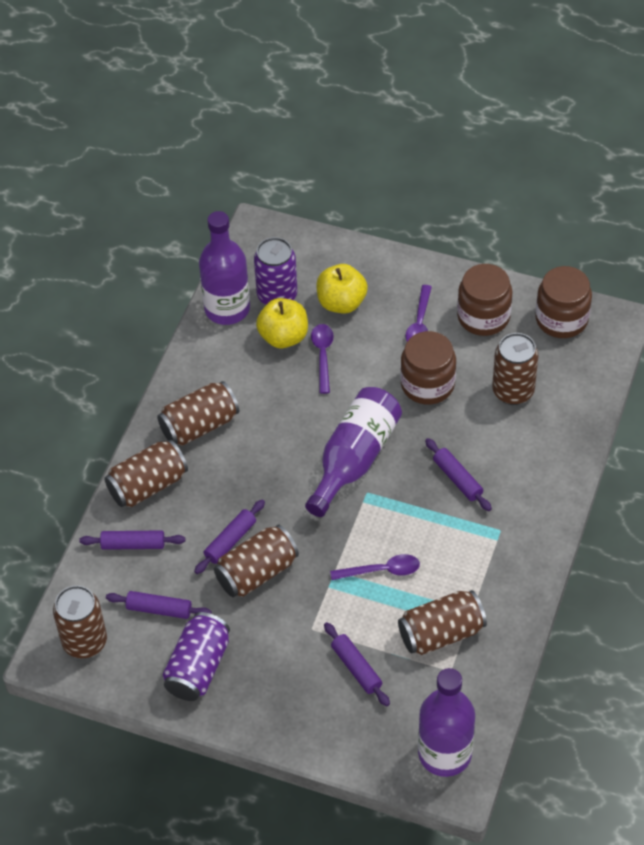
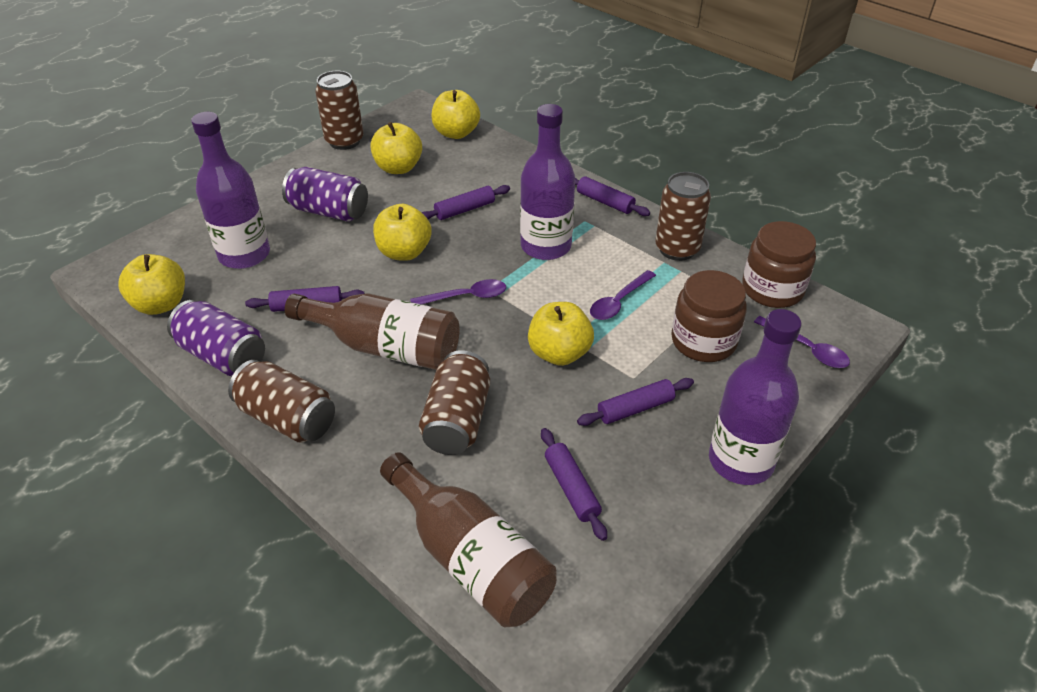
brown bottle: 0 -> 2
brown can: 6 -> 4
brown jar: 3 -> 2
yellow apple: 2 -> 5

